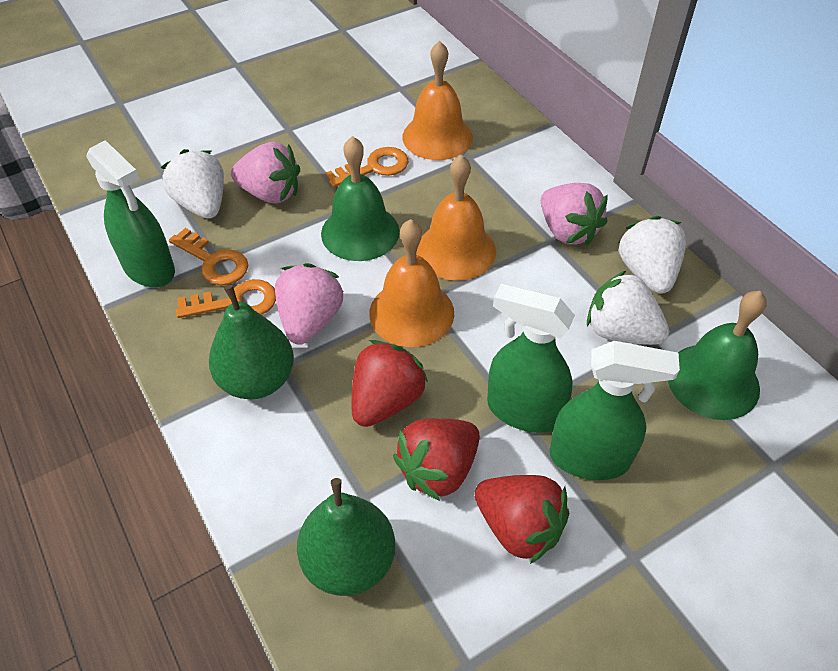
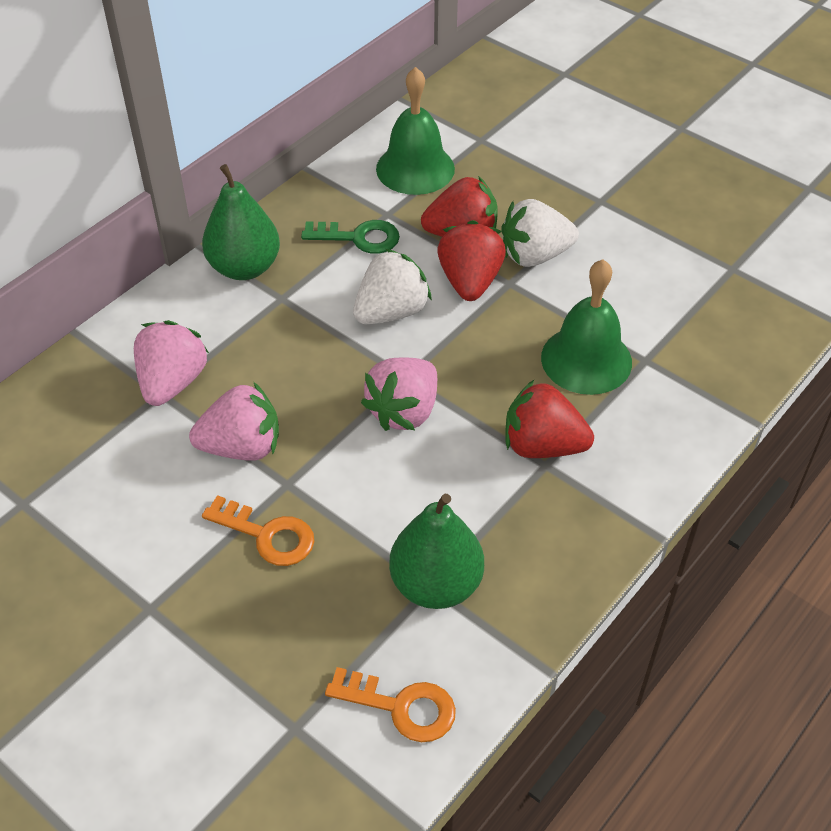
green key: 0 -> 1
green spray bottle: 3 -> 0
orange bell: 3 -> 0
orange key: 3 -> 2
white strawberry: 3 -> 2

